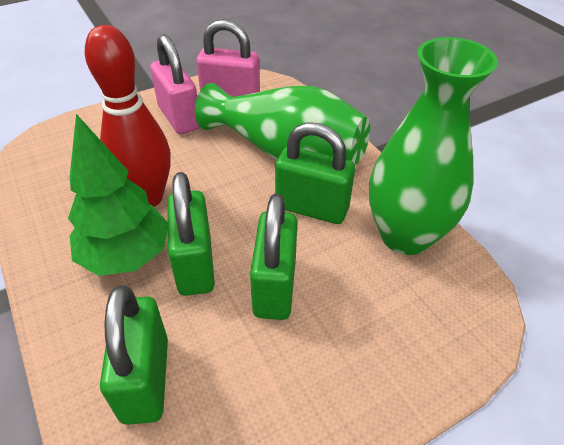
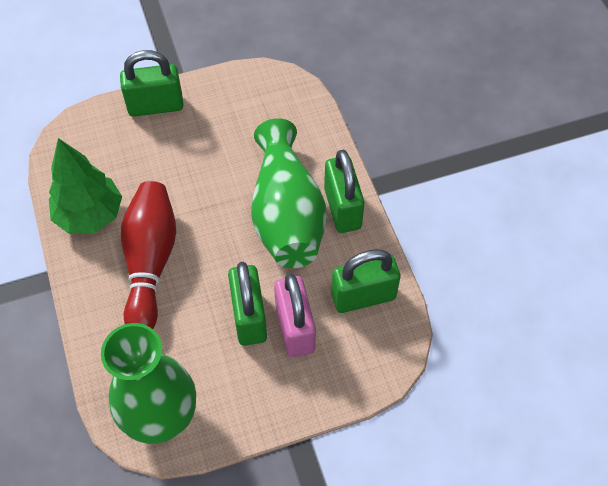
pink padlock: 2 -> 1

